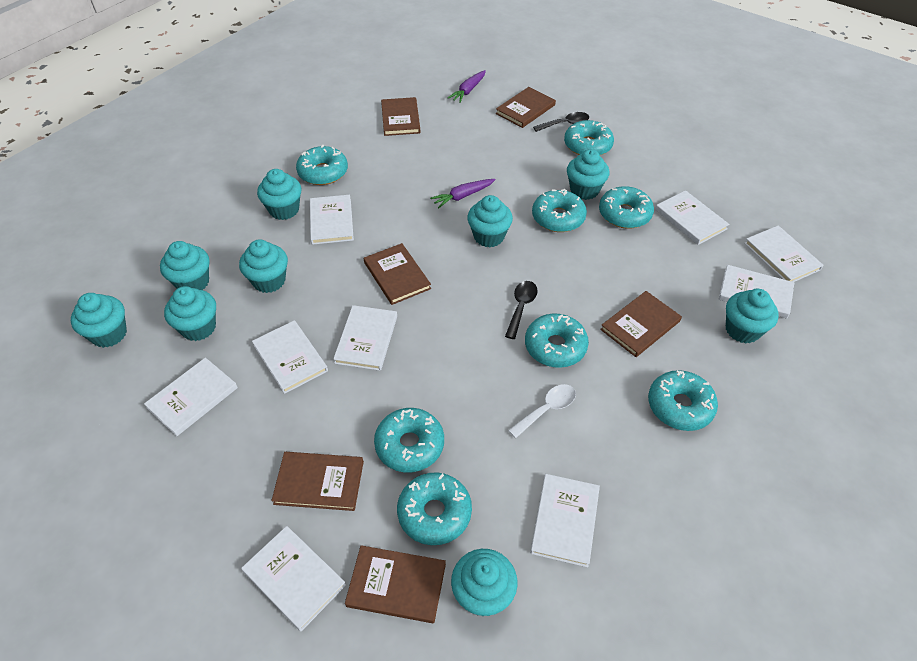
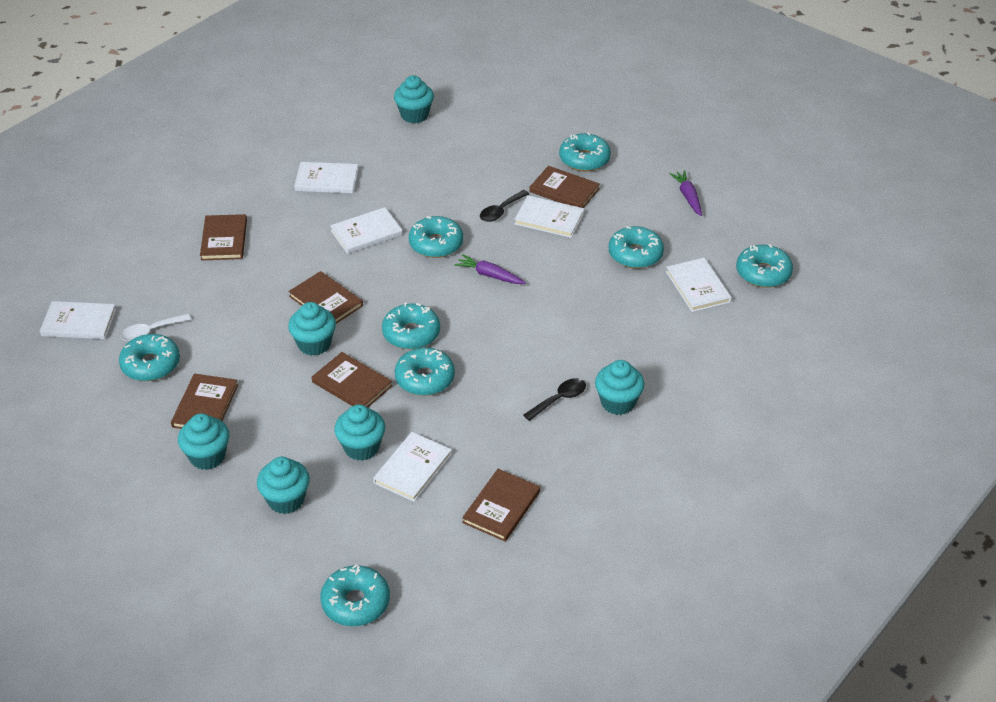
turquoise cupcake: 9 -> 6
white book: 9 -> 6

